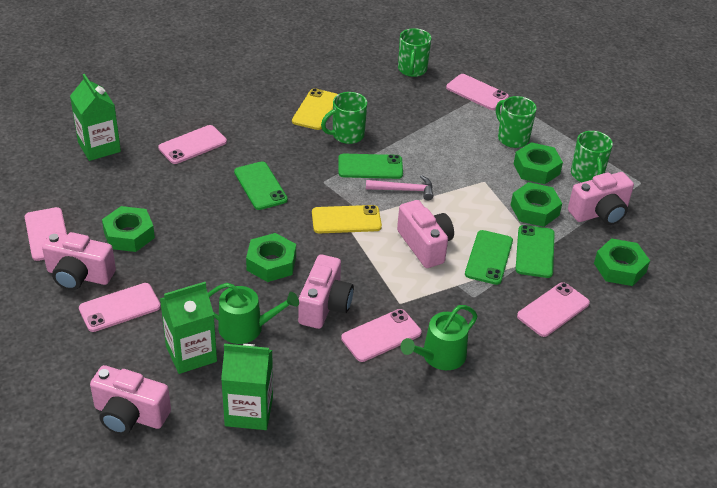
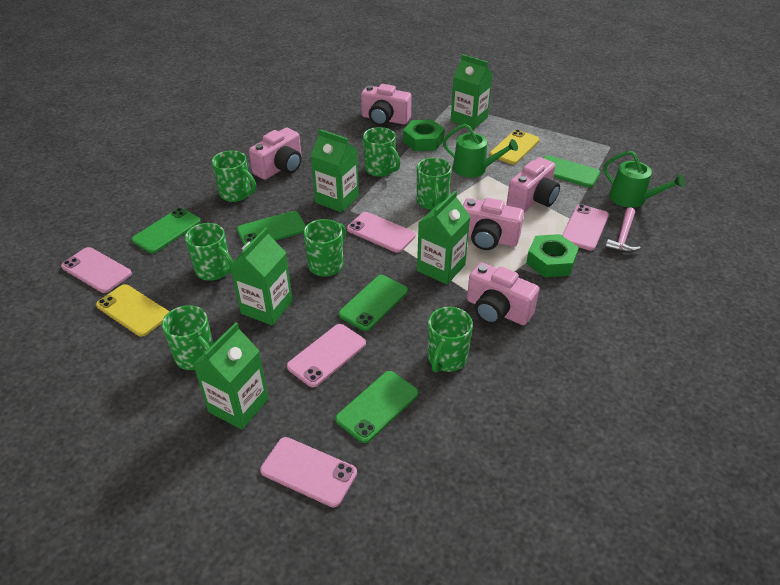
green carton: 3 -> 5
green mug: 4 -> 7
green nut: 5 -> 2
green phone: 4 -> 5
pink phone: 6 -> 5

